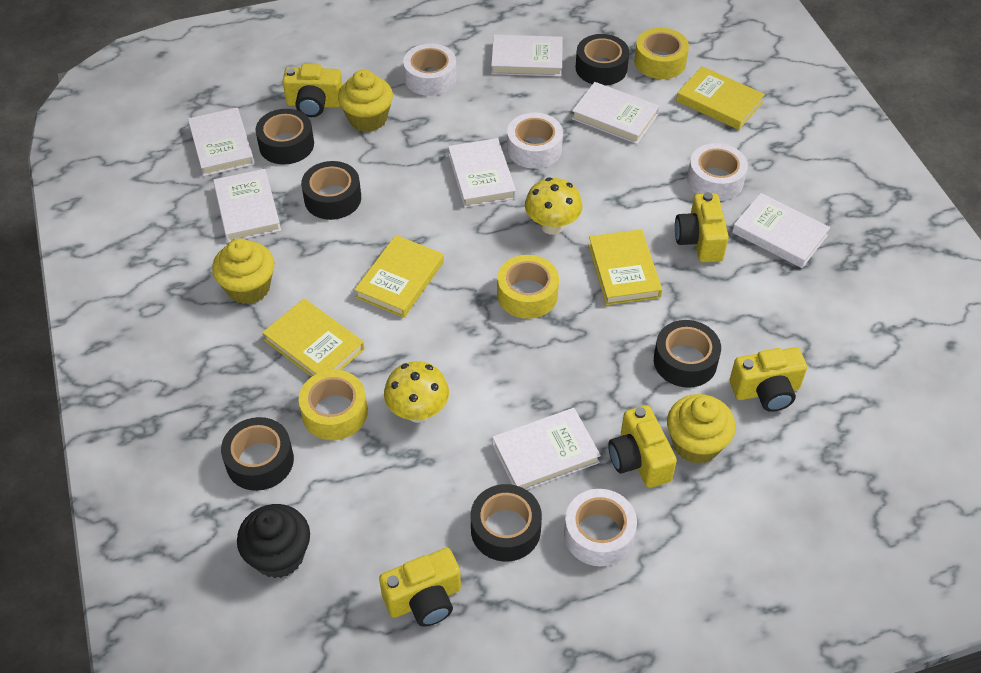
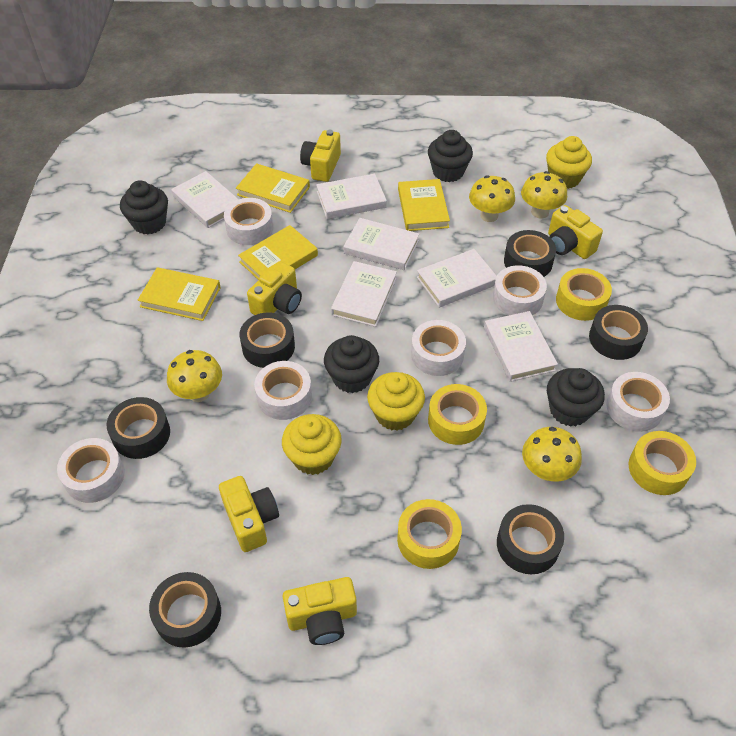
black cupcake: 1 -> 4
white book: 7 -> 6
white tape: 4 -> 6
yellow mushroom: 2 -> 4
yellow tape: 3 -> 4

